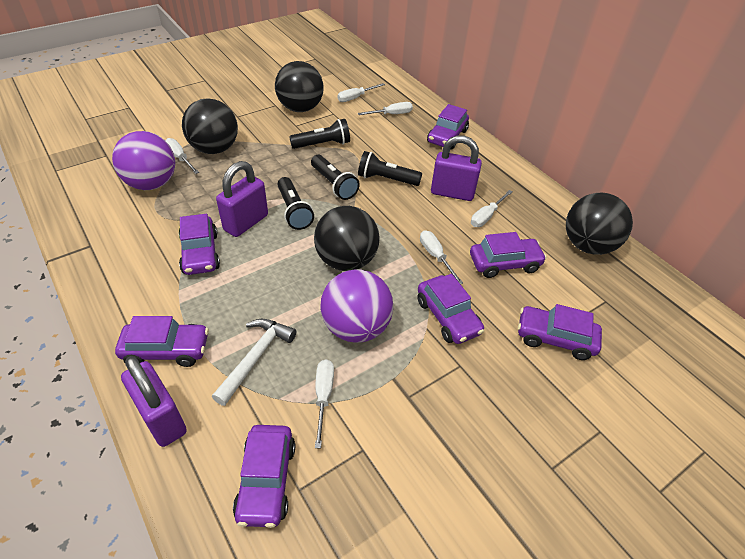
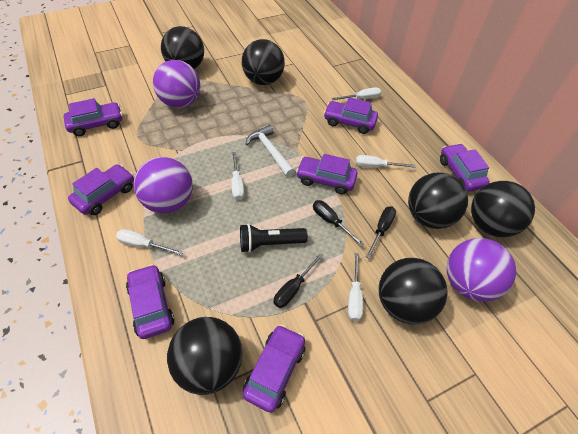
black ball: 4 -> 6
black flashlight: 4 -> 1
black screwdriver: 0 -> 3
purple ball: 2 -> 3
purple padlock: 3 -> 0
white screwdriver: 6 -> 5

